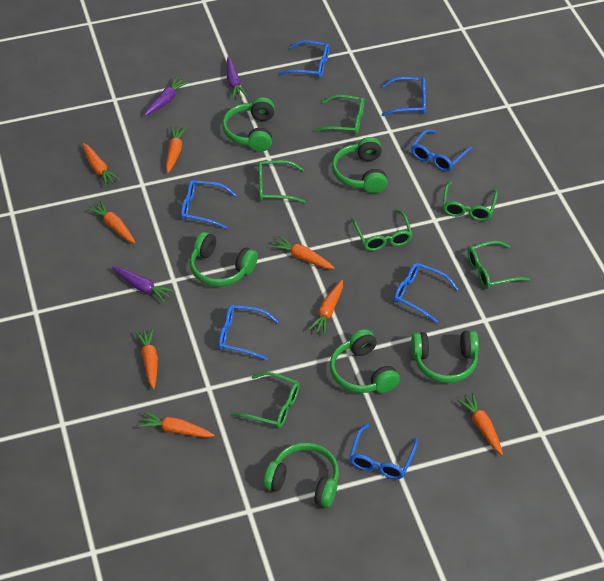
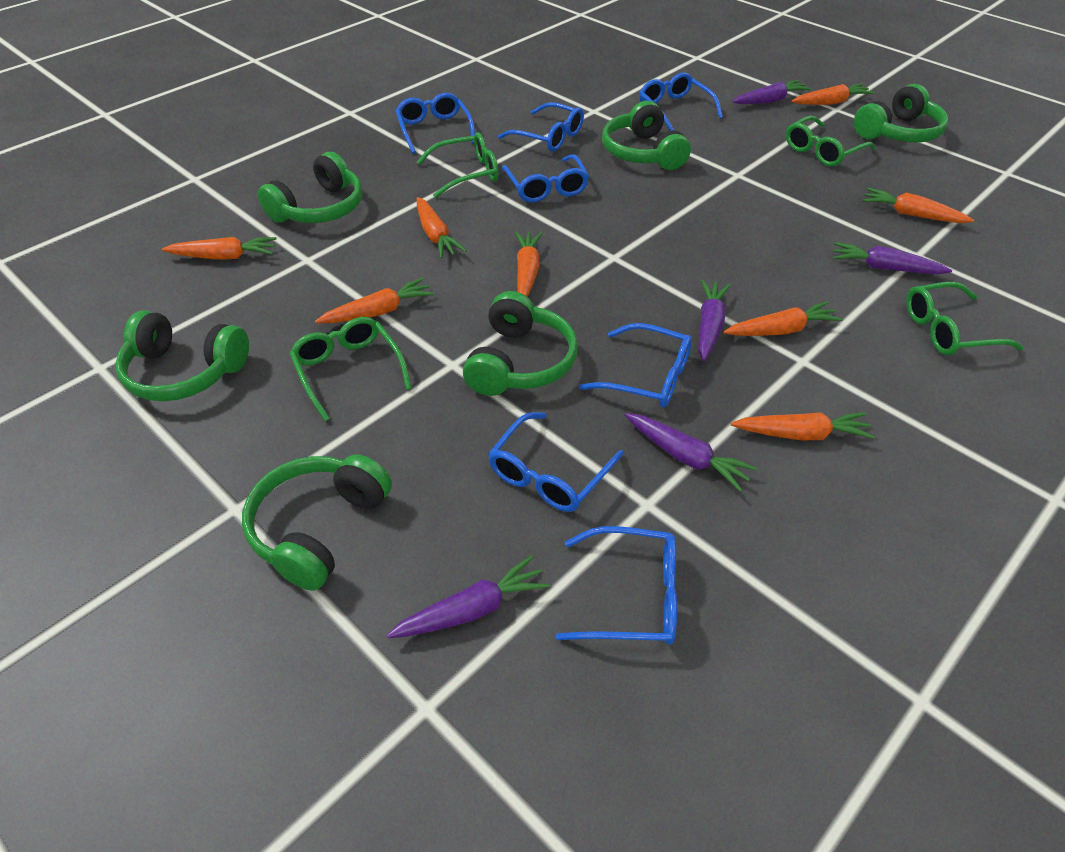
green glasses: 6 -> 4
purple carrot: 3 -> 5

